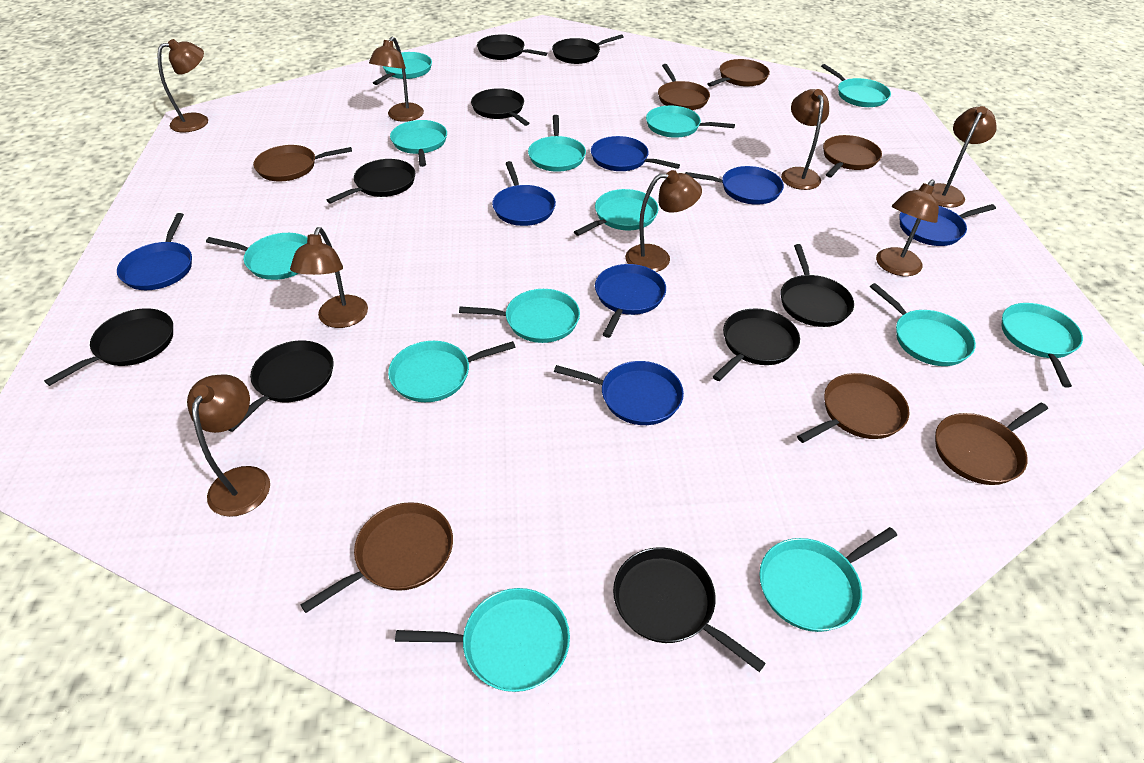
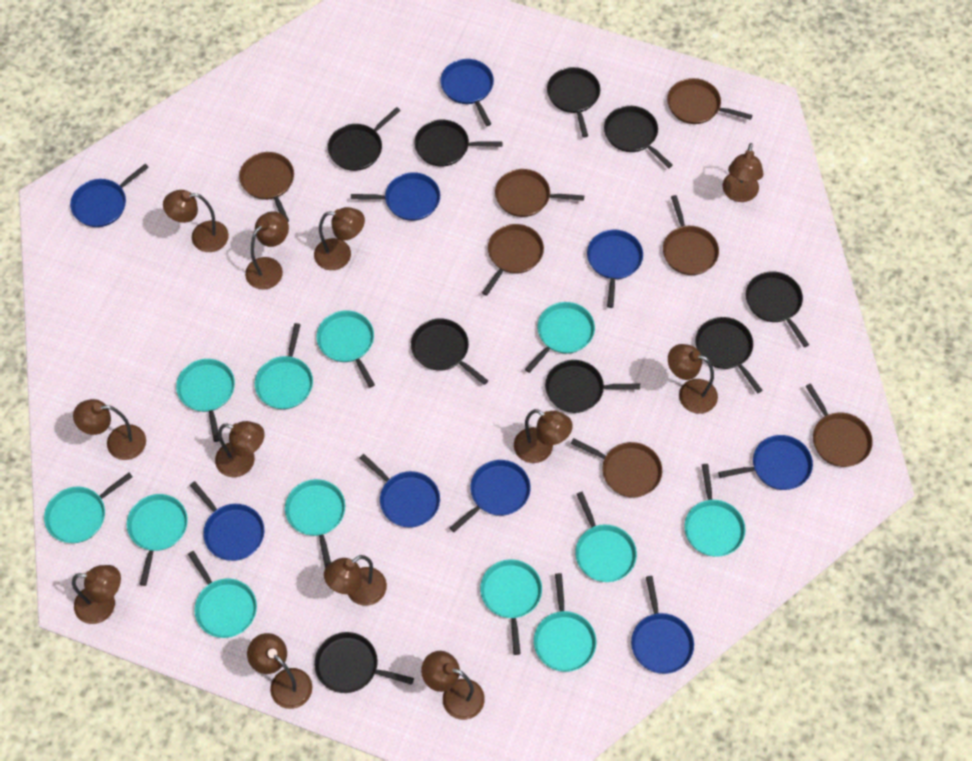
blue pan: 7 -> 9
brown lamp: 8 -> 12
turquoise pan: 13 -> 12

